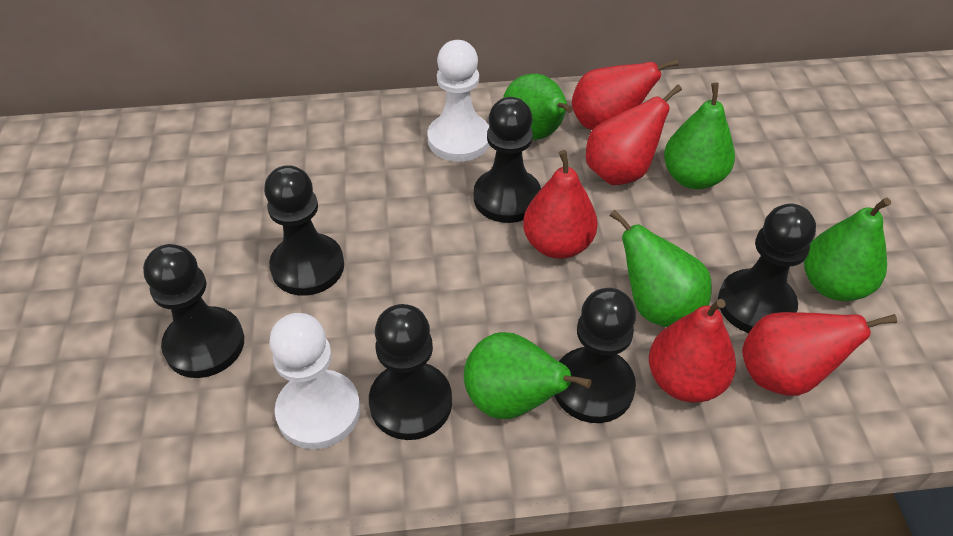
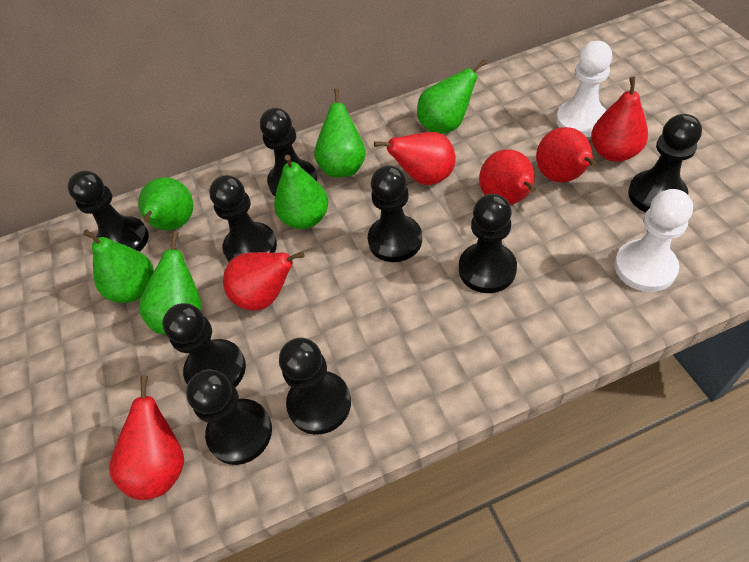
black pawn: 6 -> 9
green pear: 5 -> 6
red pear: 5 -> 6

